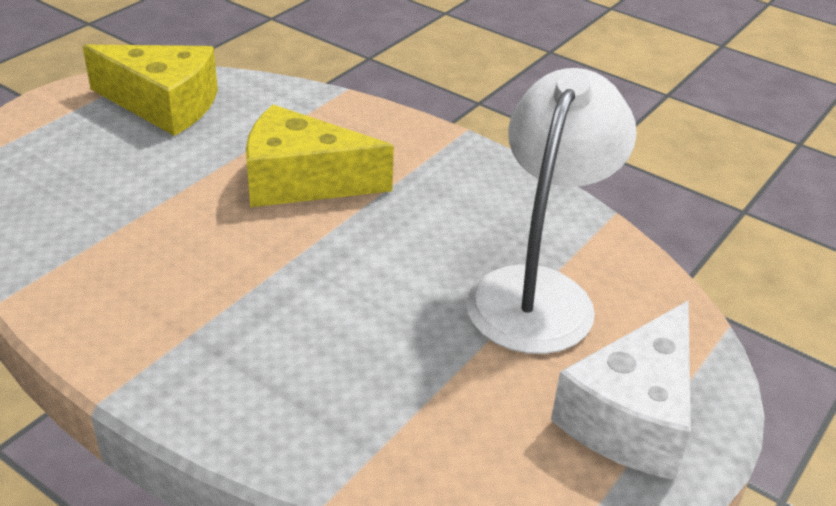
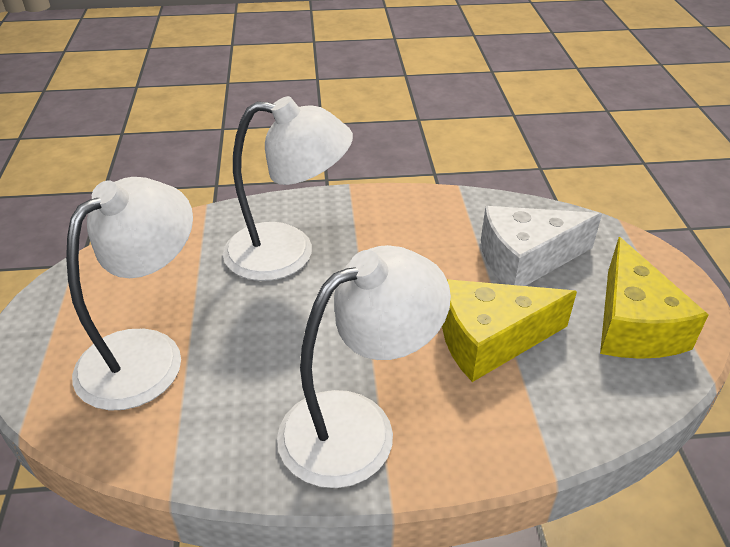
white lamp: 1 -> 3

